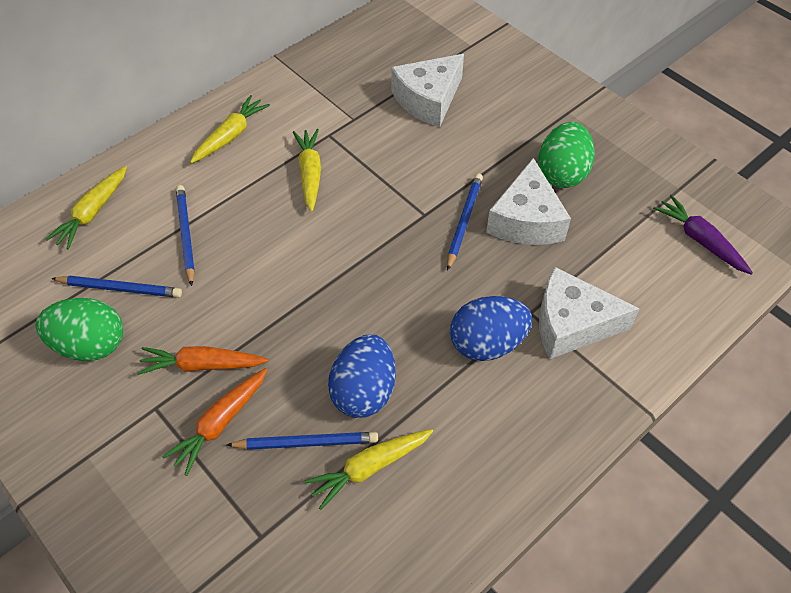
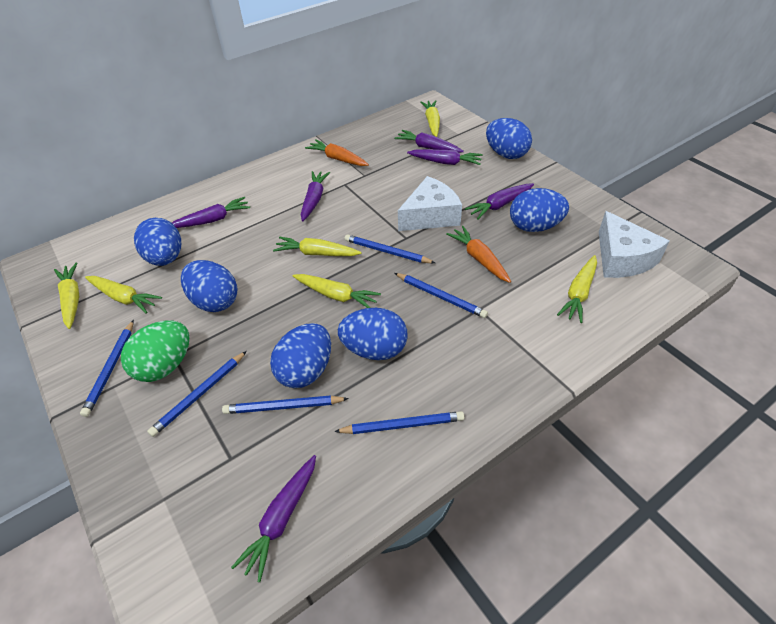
blue egg: 2 -> 6
blue pencil: 4 -> 6
green egg: 2 -> 1
purple carrot: 1 -> 6
white cheese: 3 -> 2
yellow carrot: 4 -> 6

